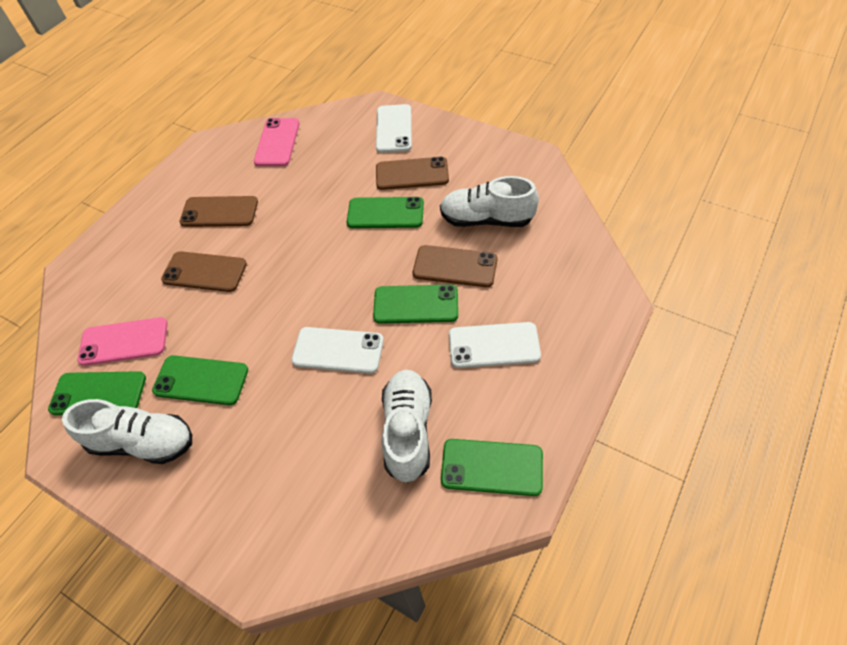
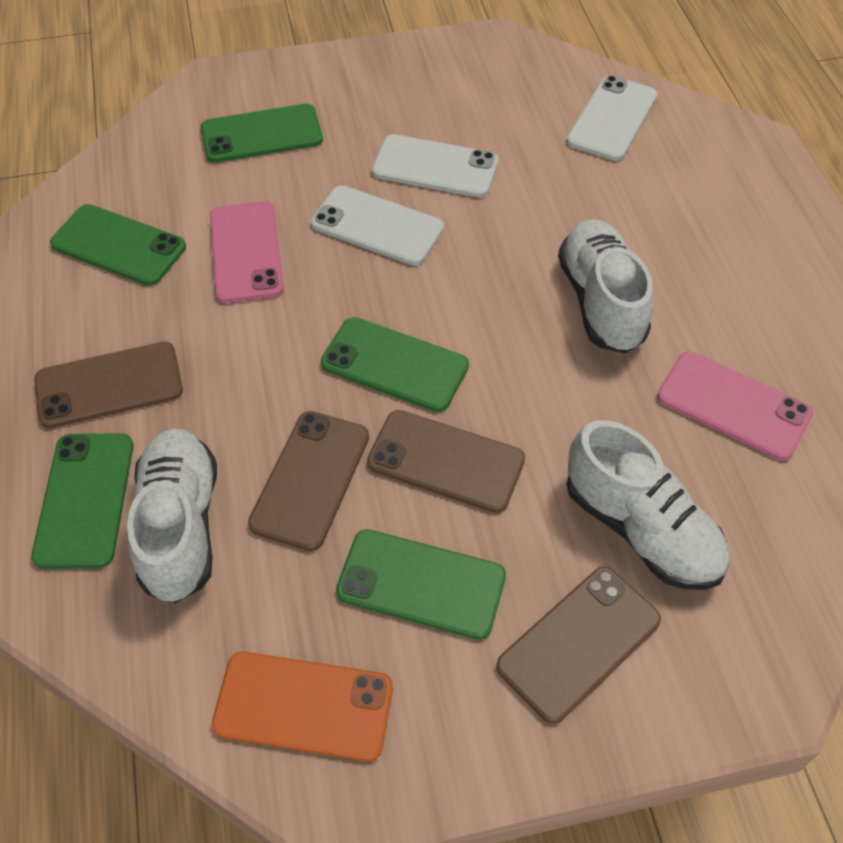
orange phone: 0 -> 1

